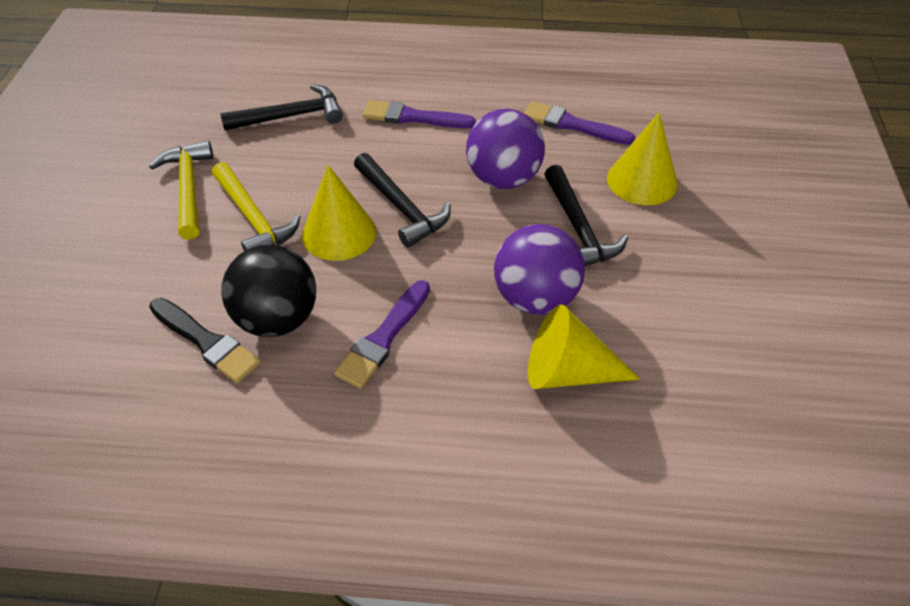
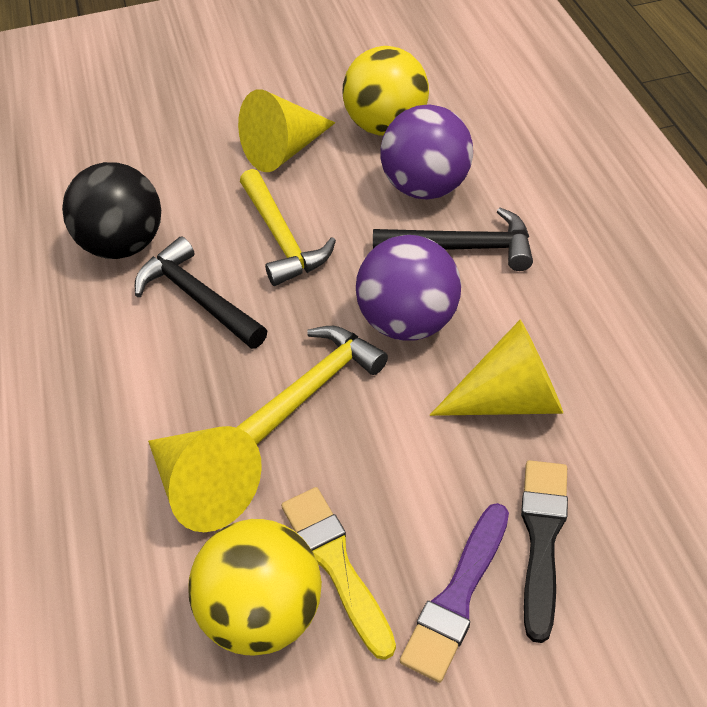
black hammer: 3 -> 2
purple brush: 3 -> 1
yellow ball: 0 -> 2
yellow brush: 0 -> 1

